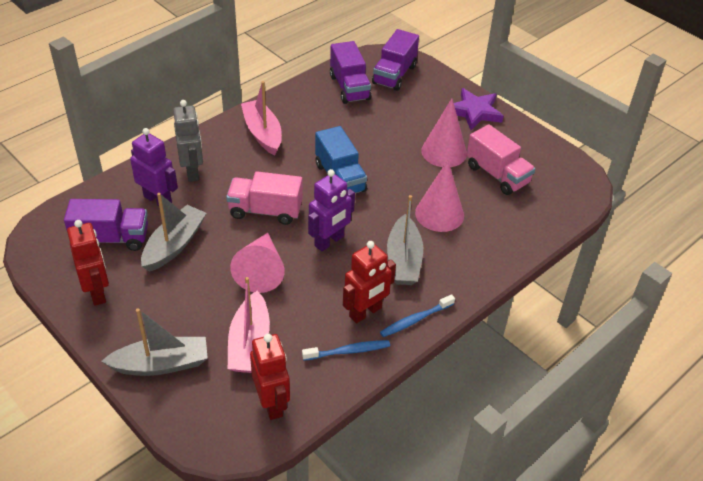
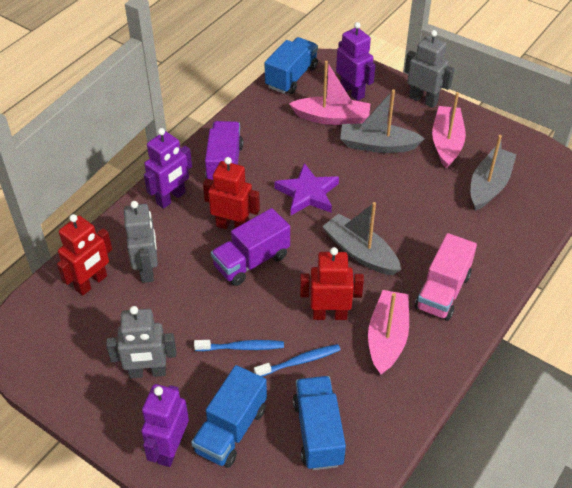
blue truck: 1 -> 3
grey robot: 1 -> 3
pink boat: 2 -> 3
pink cone: 3 -> 0
pink truck: 2 -> 1
purple robot: 2 -> 3
purple truck: 3 -> 2

